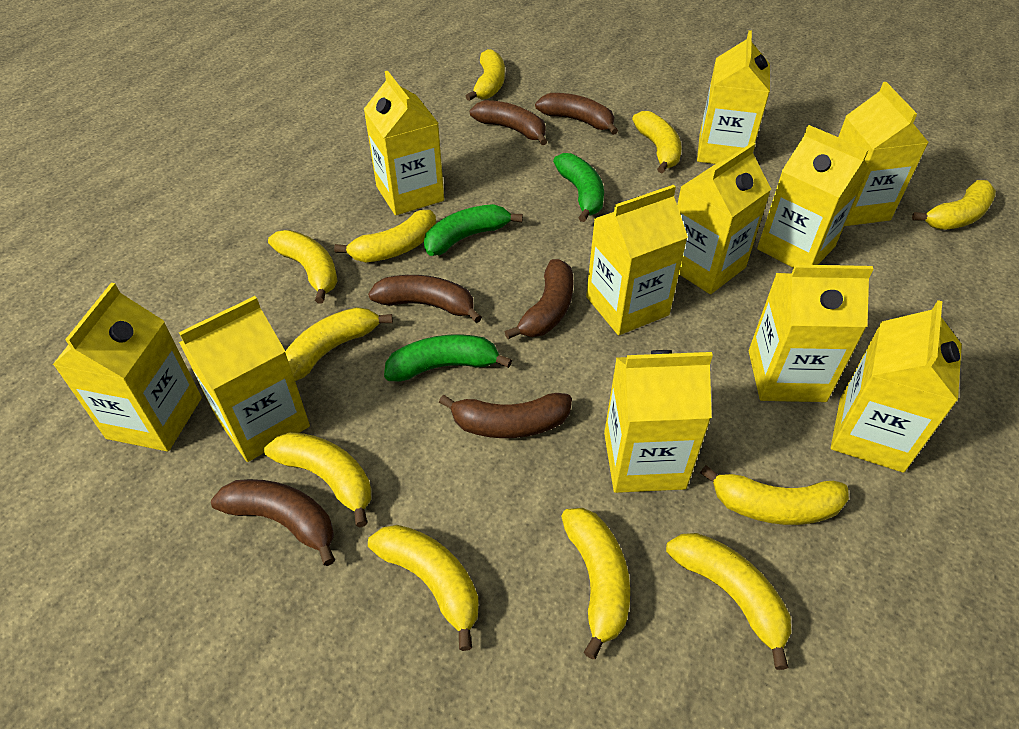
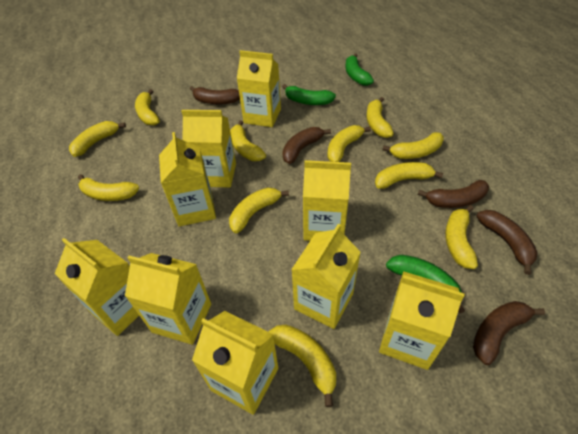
brown banana: 6 -> 5
yellow carton: 11 -> 9

